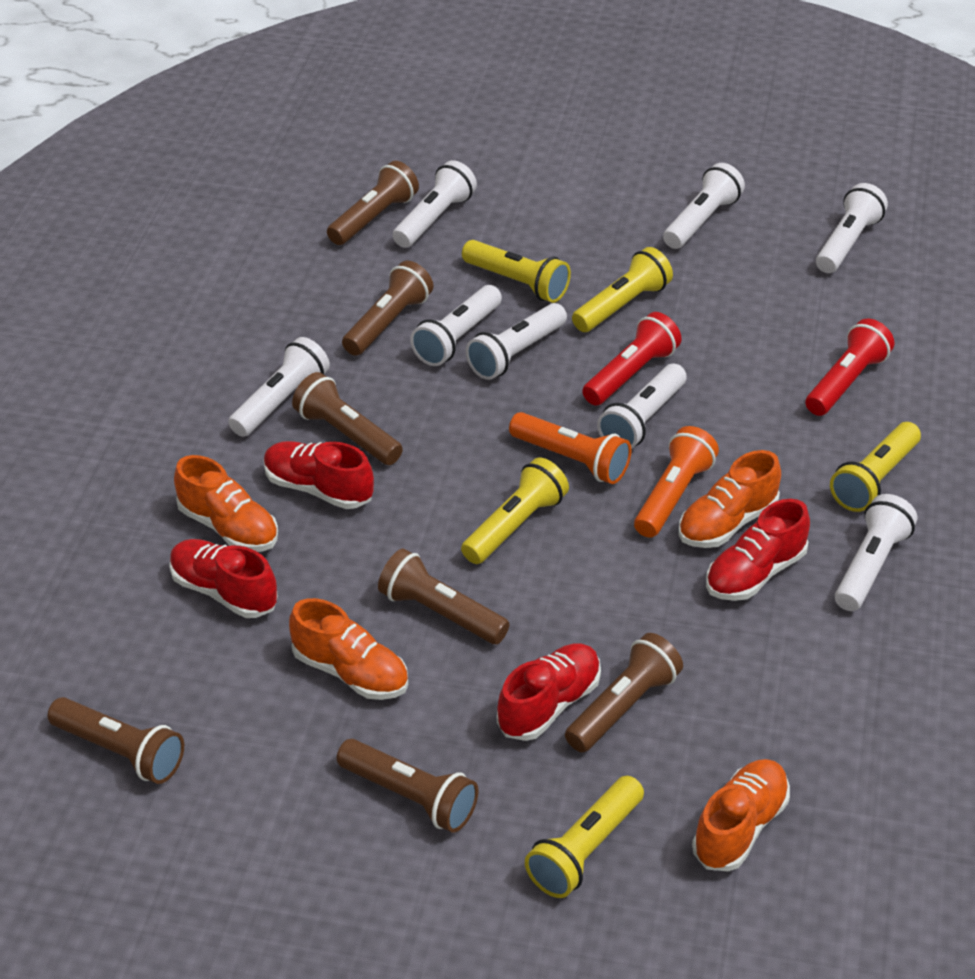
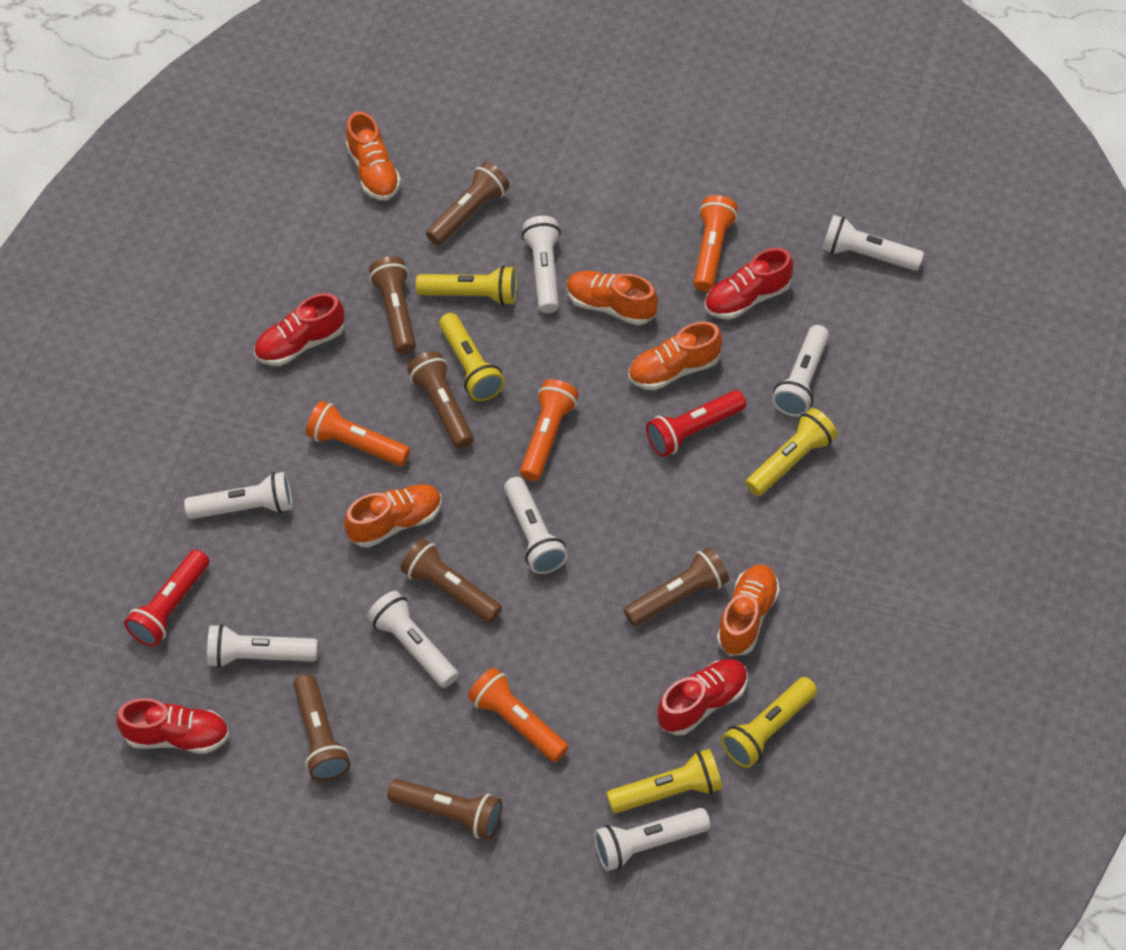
orange flashlight: 2 -> 4
orange shoe: 4 -> 5

